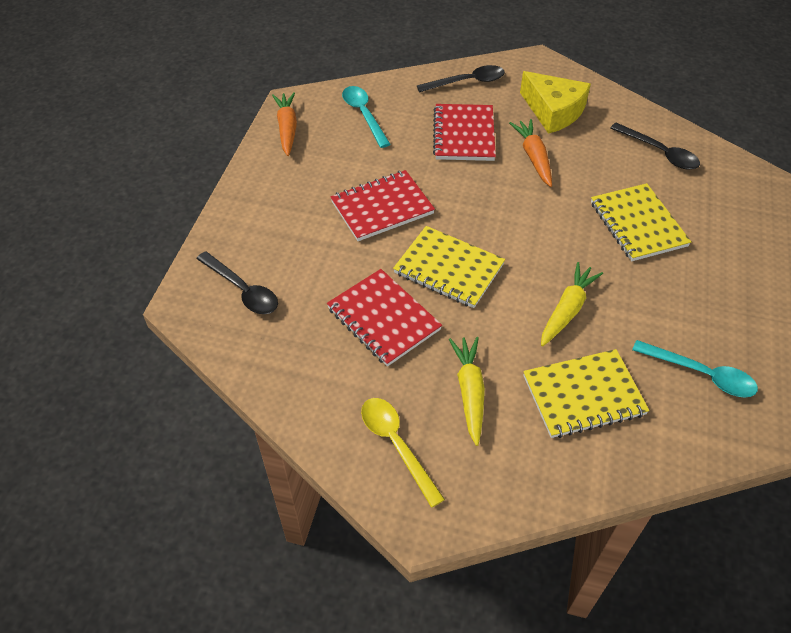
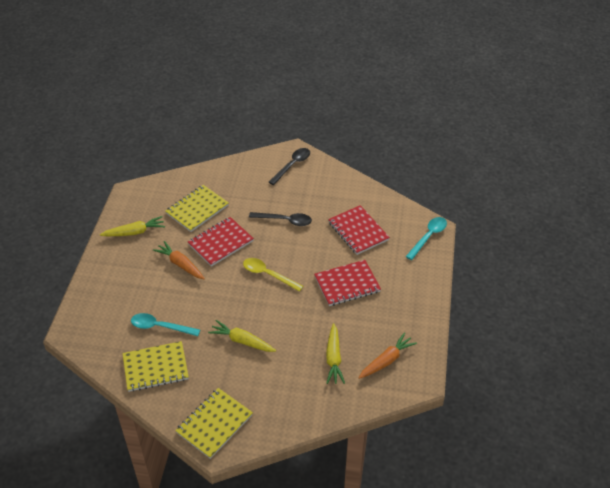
black spoon: 3 -> 2
yellow carrot: 2 -> 3
yellow cheese: 1 -> 0

